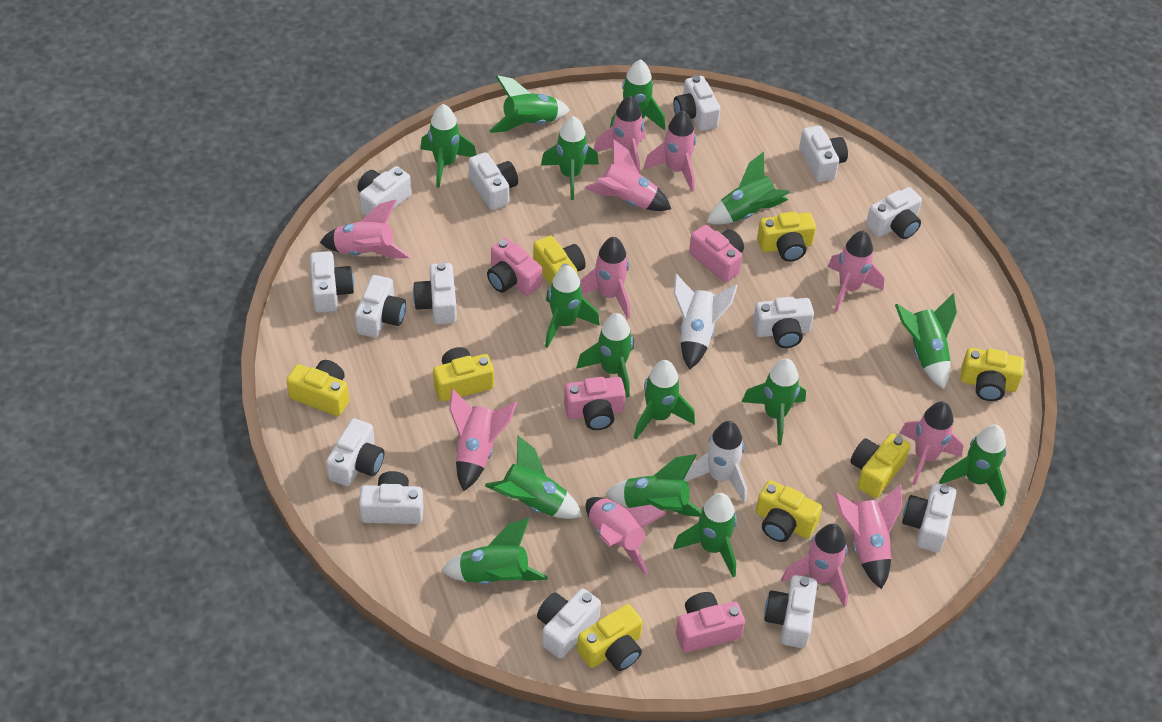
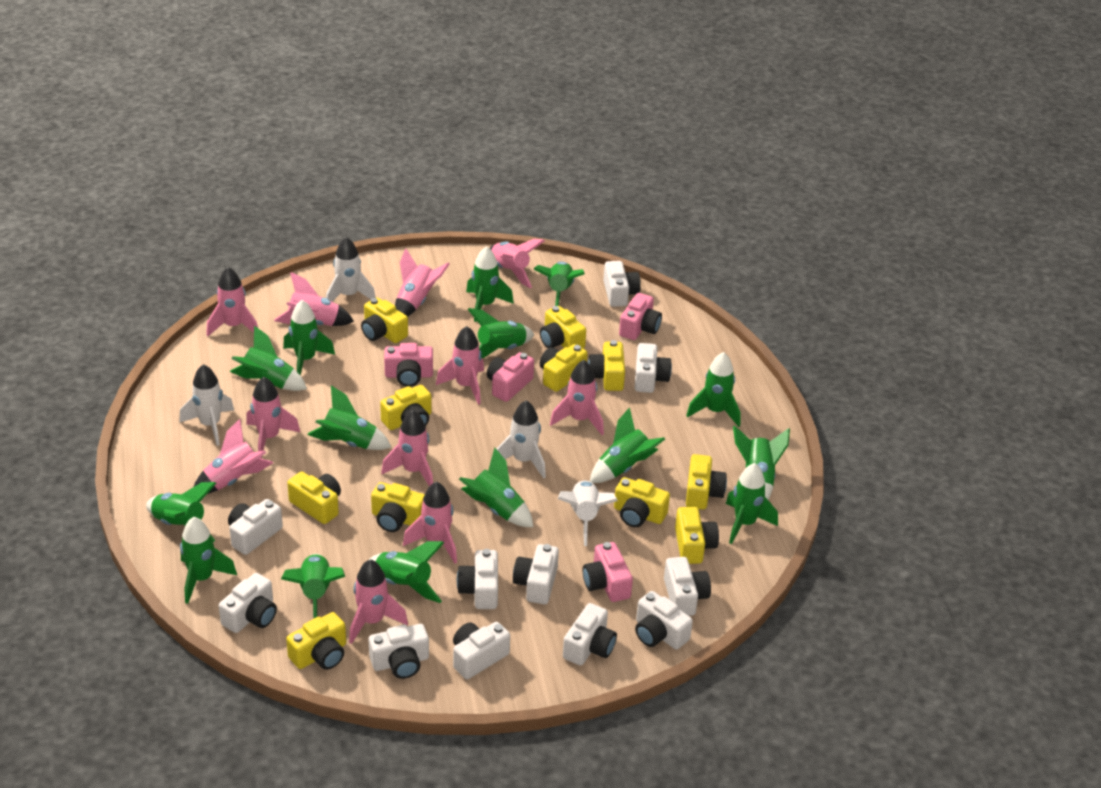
white camera: 14 -> 11
white rocket: 2 -> 4
yellow camera: 8 -> 11

